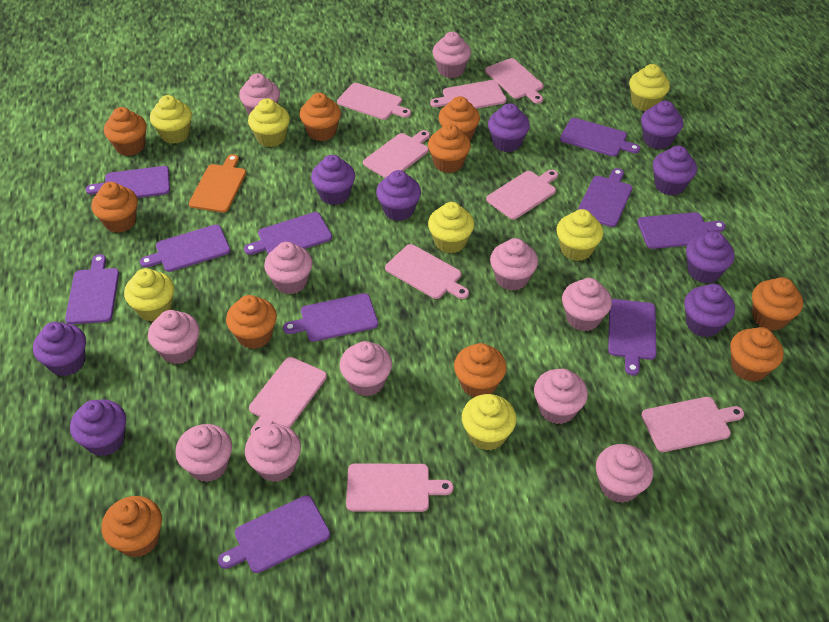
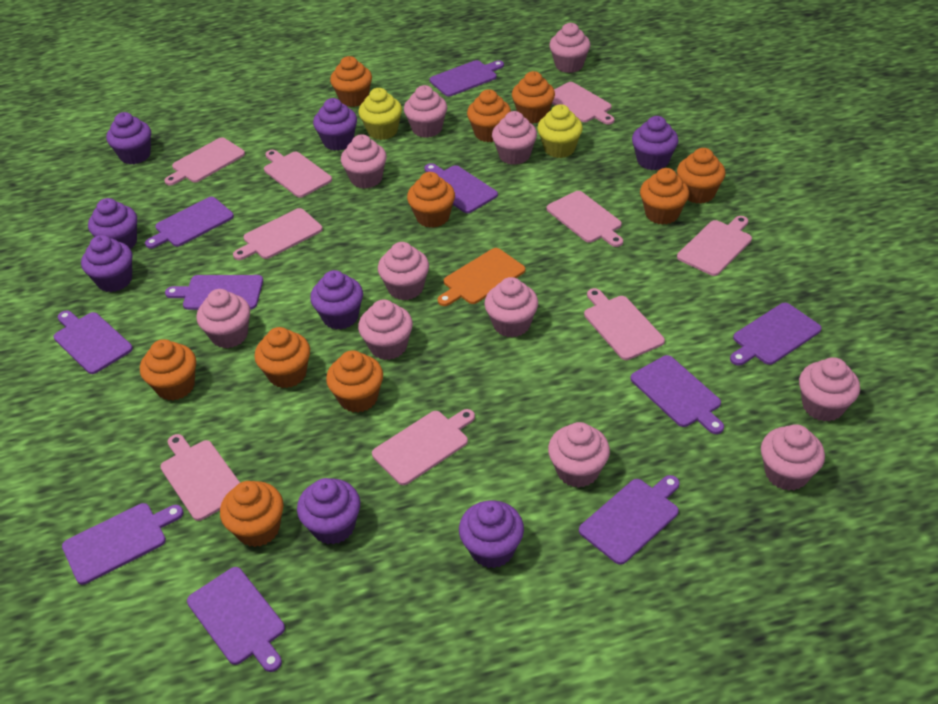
purple cupcake: 9 -> 8
yellow cupcake: 7 -> 2

